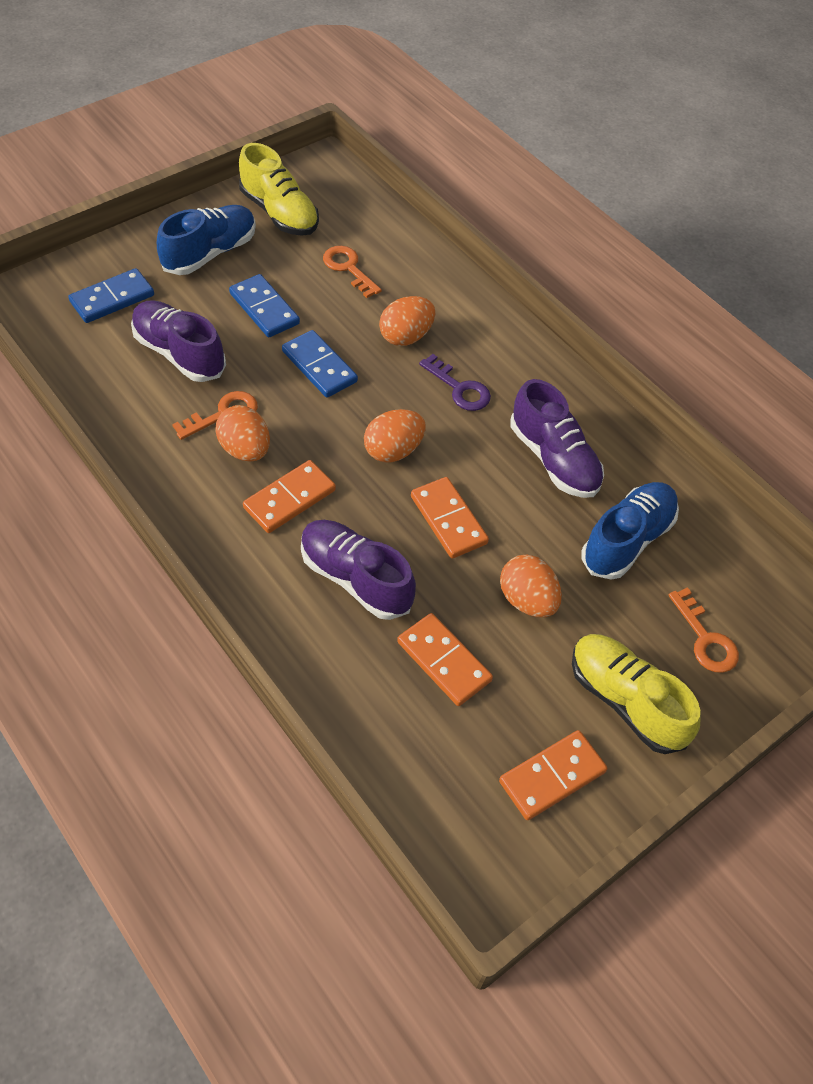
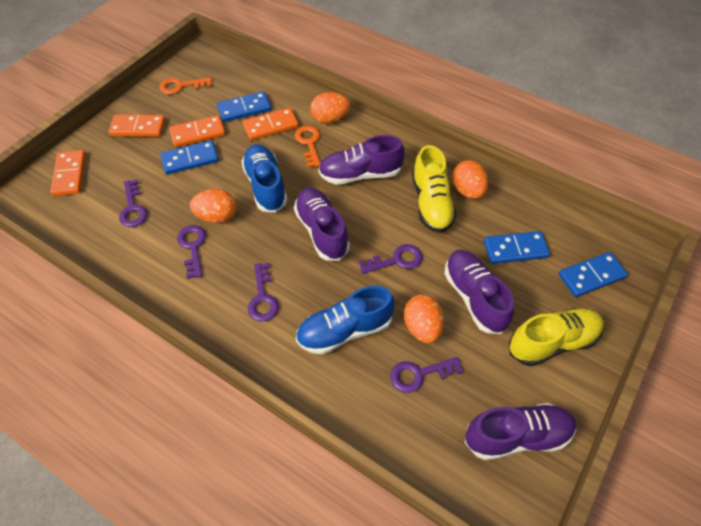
blue domino: 3 -> 4
orange key: 3 -> 2
purple key: 1 -> 5
purple shoe: 3 -> 4

